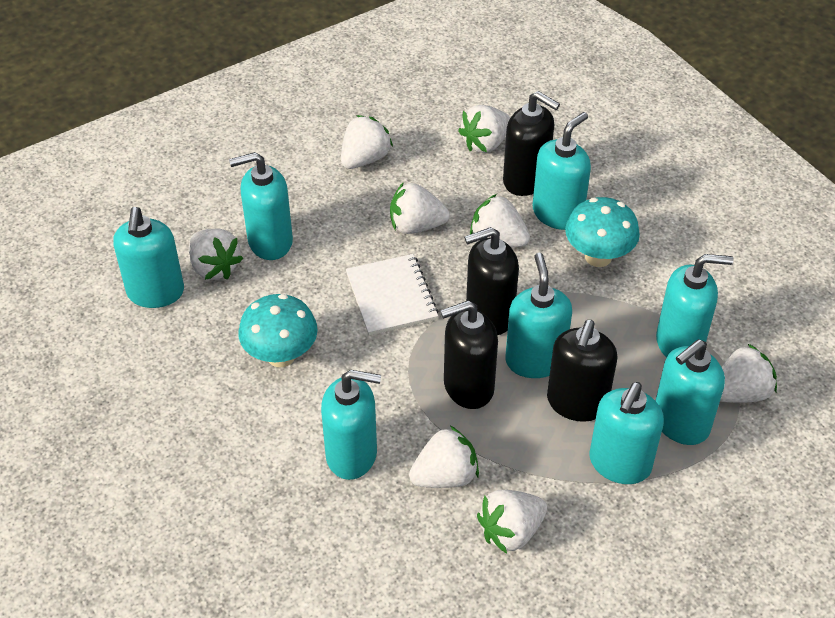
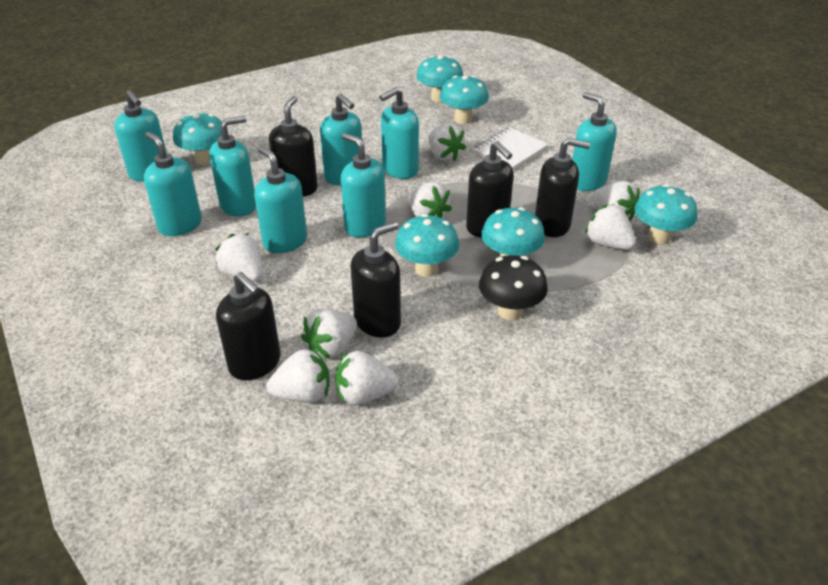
black mushroom: 0 -> 1
black soap dispenser: 4 -> 5
turquoise mushroom: 2 -> 6

